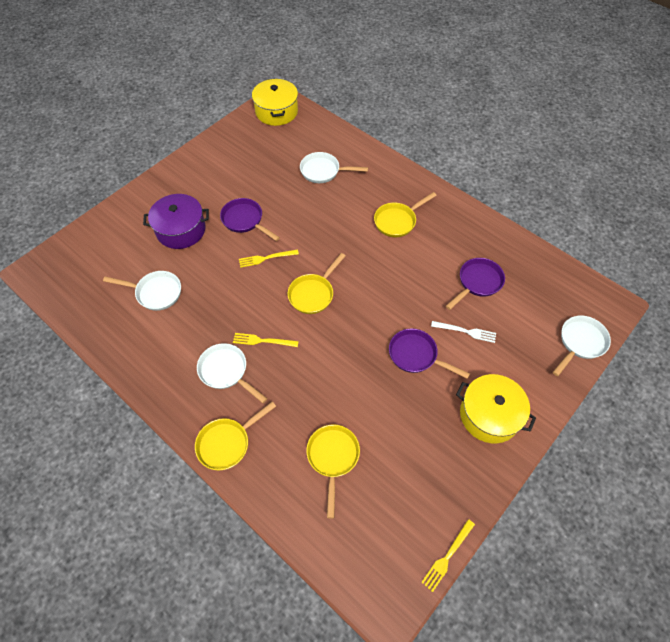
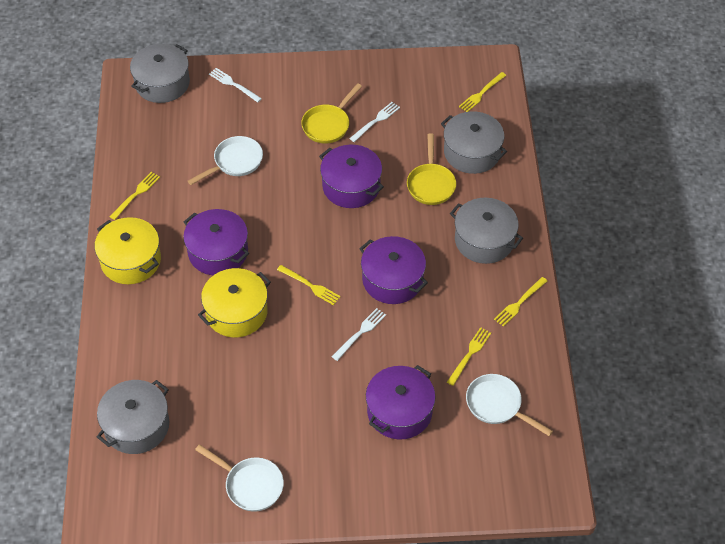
grey pot: 0 -> 4
purple pan: 3 -> 0
purple pot: 1 -> 4
white fork: 1 -> 3
white pan: 4 -> 3
yellow fork: 3 -> 5
yellow pan: 4 -> 2

